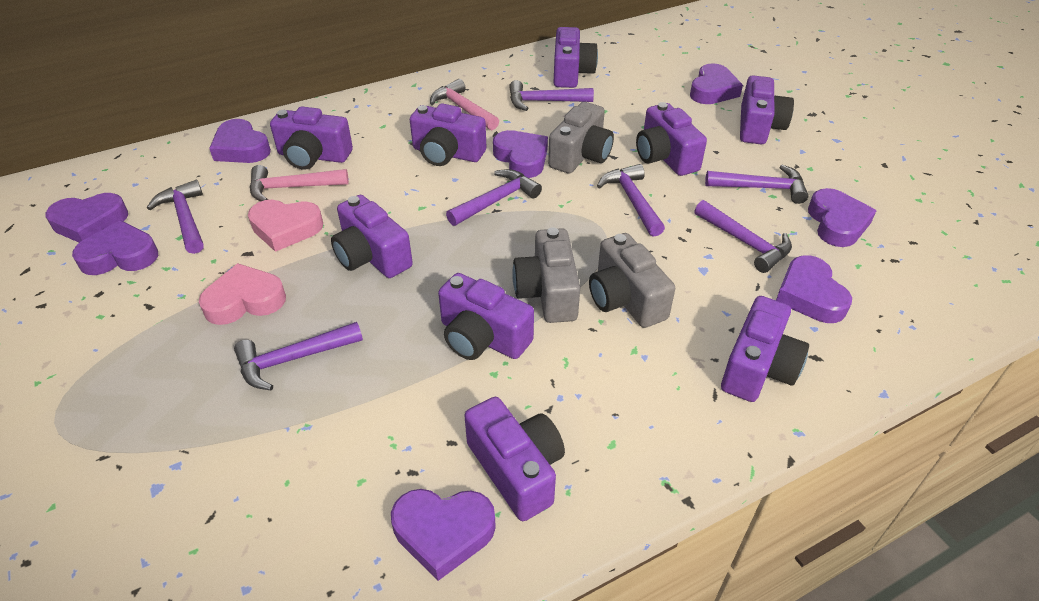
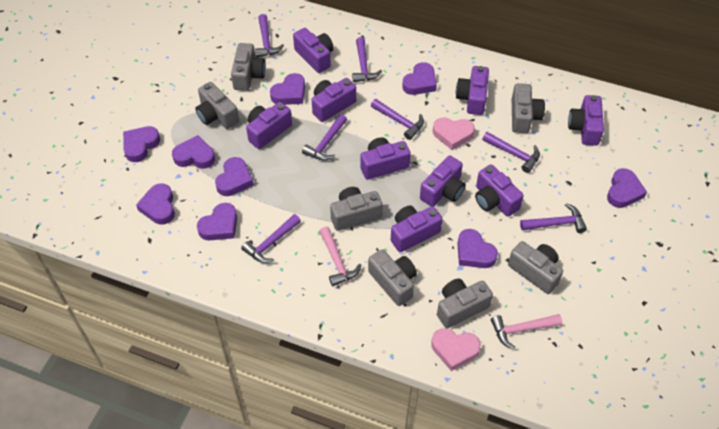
grey camera: 3 -> 7
purple heart: 8 -> 9

